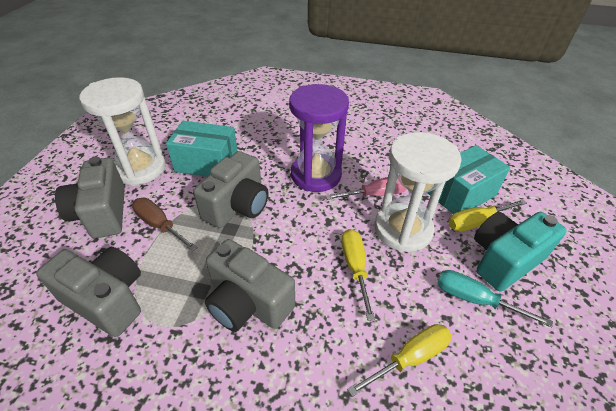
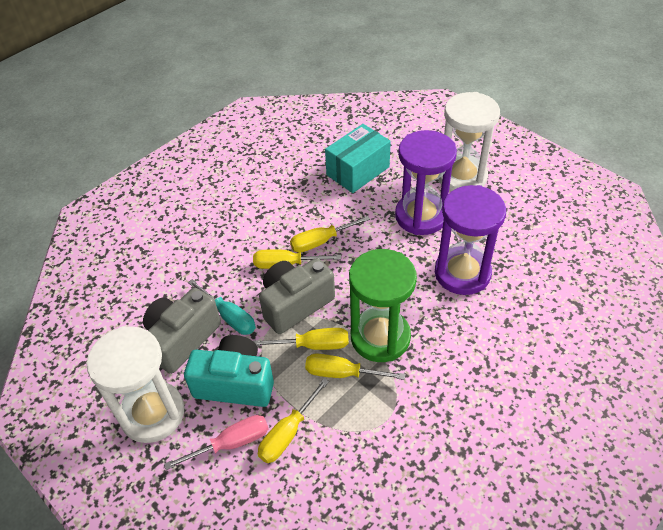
brown screwdriver: 1 -> 0
green hourglass: 0 -> 1
grey camera: 4 -> 2
purple hourglass: 1 -> 2
turquoise box: 2 -> 1
yellow screwdriver: 3 -> 5

